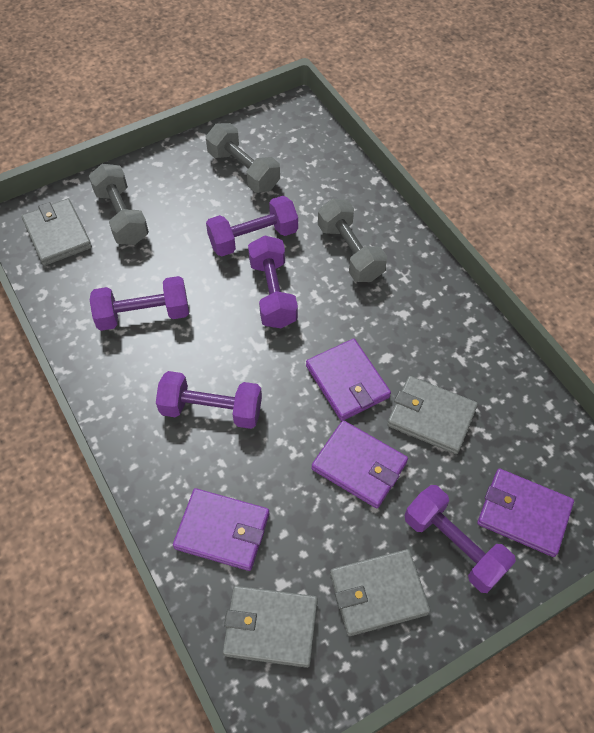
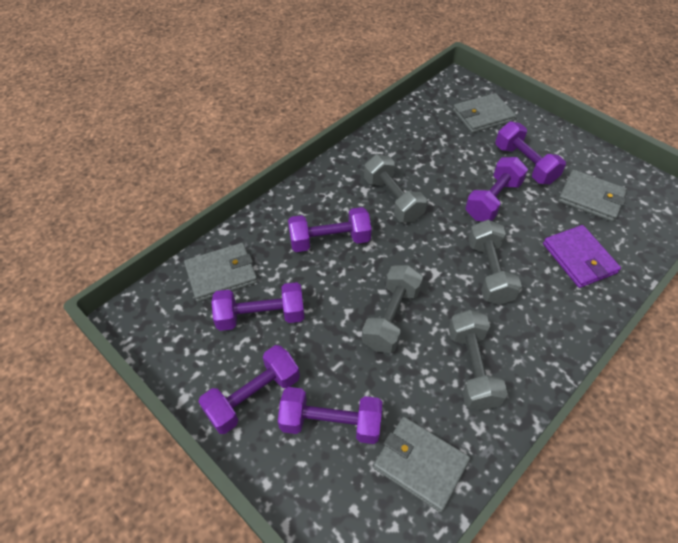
grey dumbbell: 3 -> 4
purple dumbbell: 5 -> 6
purple wallet: 4 -> 1

